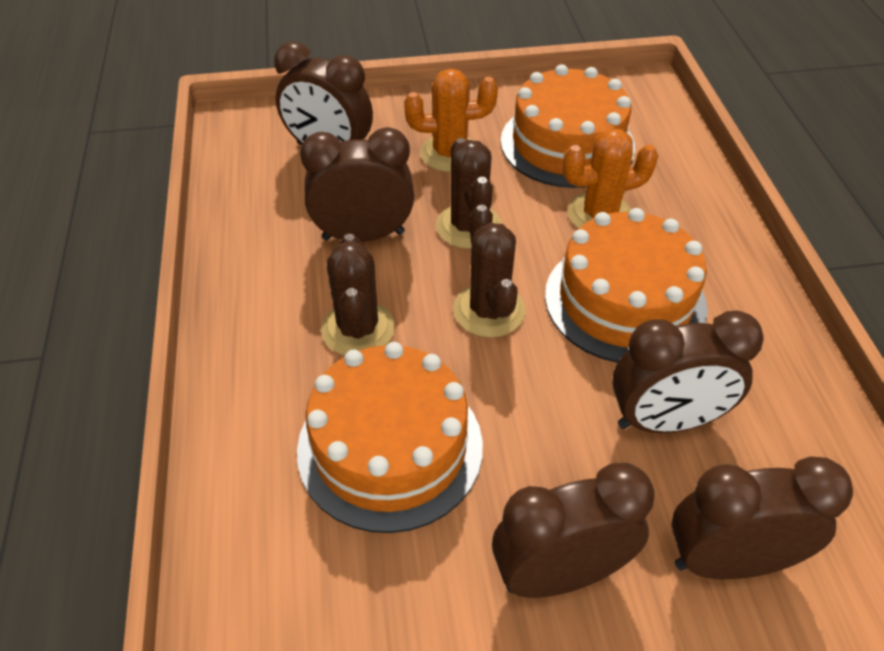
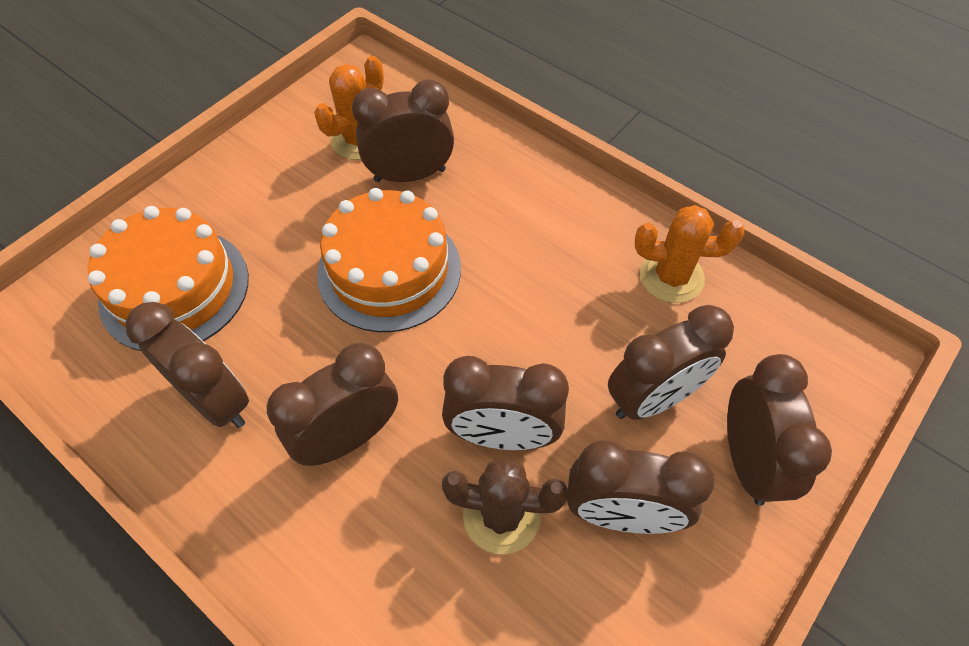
brown cactus: 3 -> 1
brown clock: 5 -> 7
orange cake: 3 -> 2

